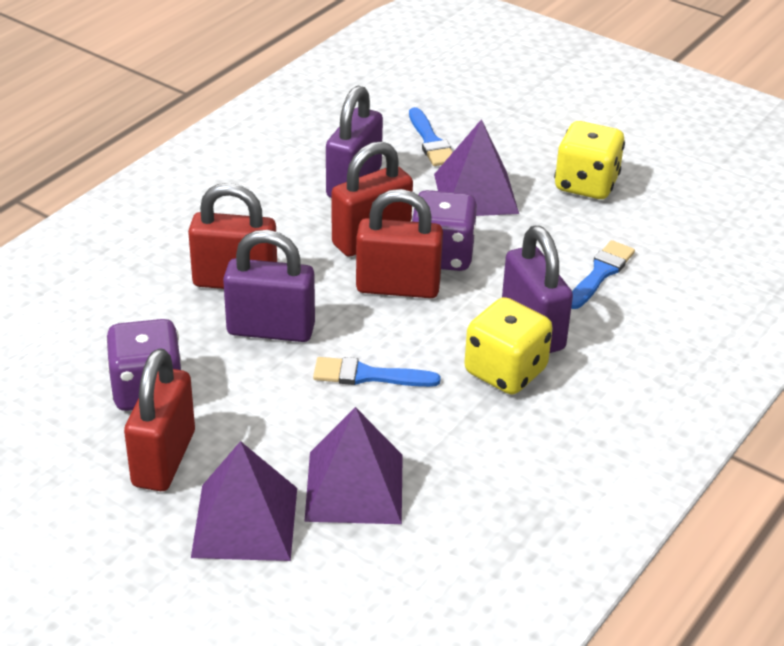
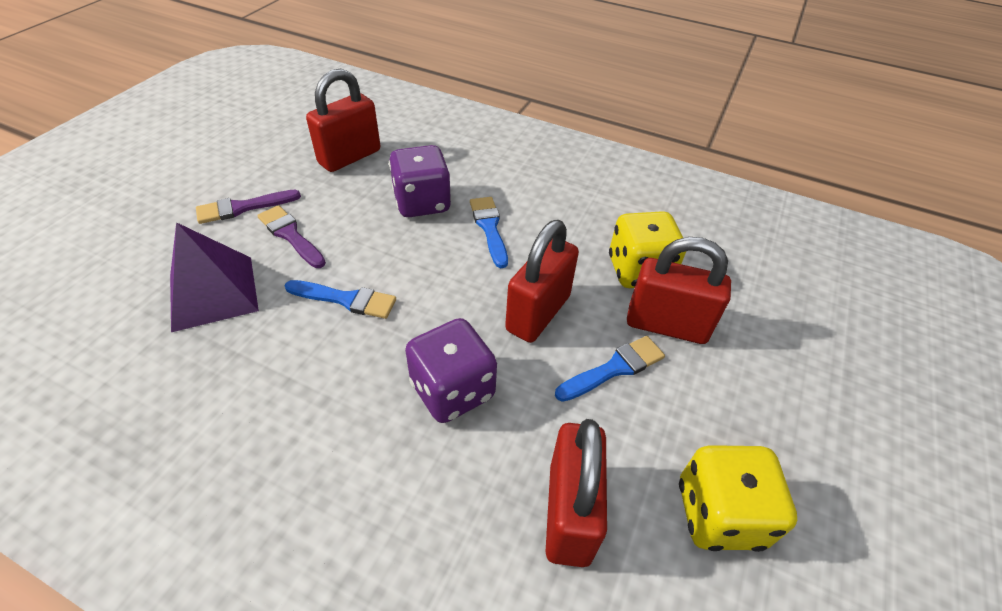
purple brush: 0 -> 2
purple padlock: 3 -> 0
purple pyramid: 3 -> 1

